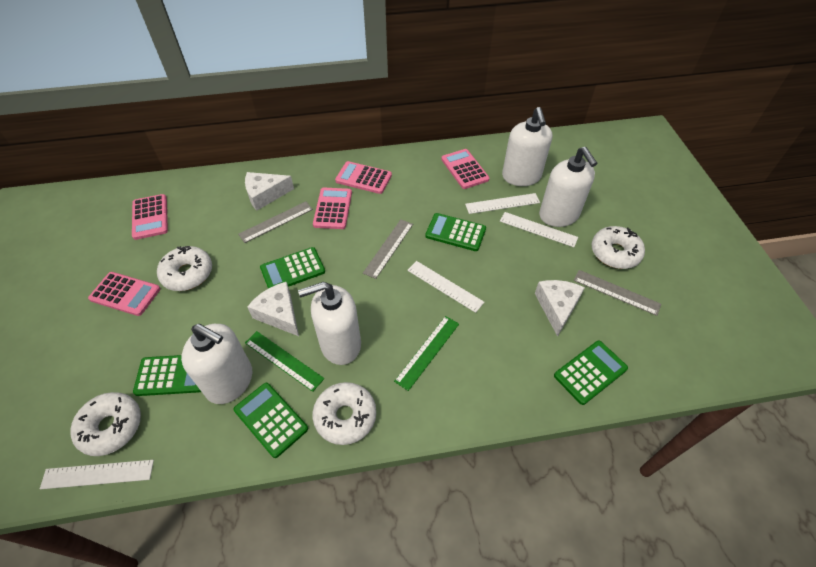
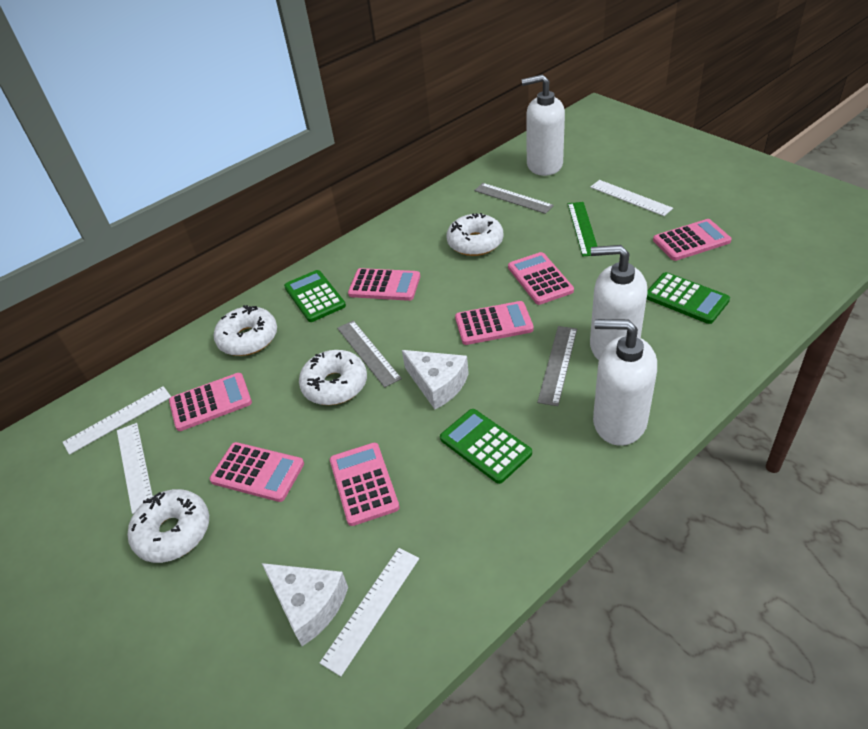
green calculator: 5 -> 3
green ruler: 2 -> 1
pink calculator: 5 -> 7
white cheese: 3 -> 2
white soap dispenser: 4 -> 3

